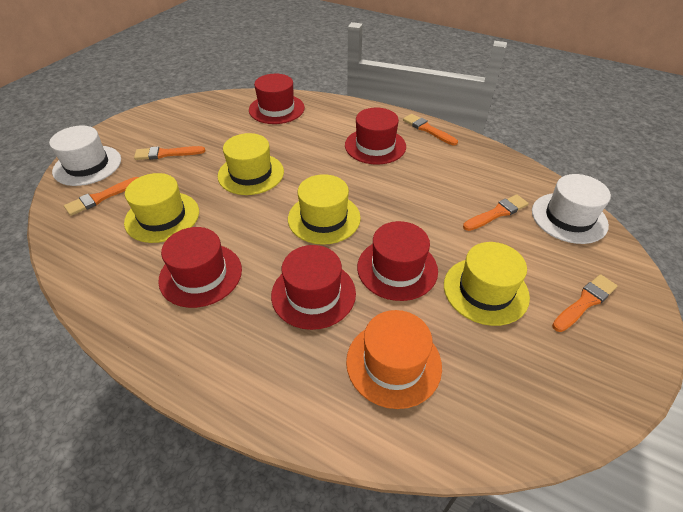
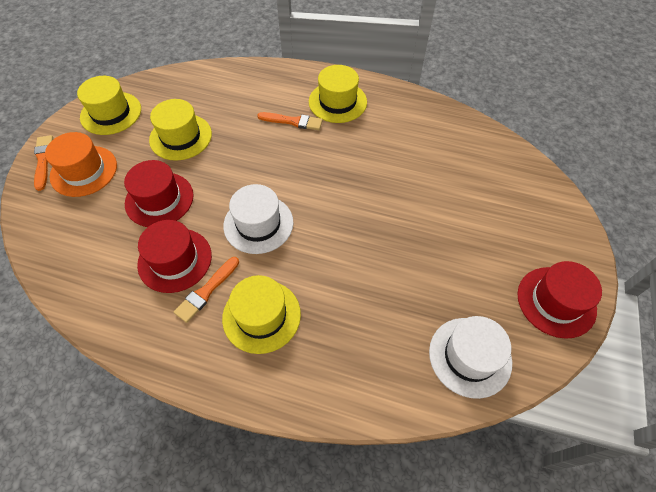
orange brush: 5 -> 3
red hat: 5 -> 3

